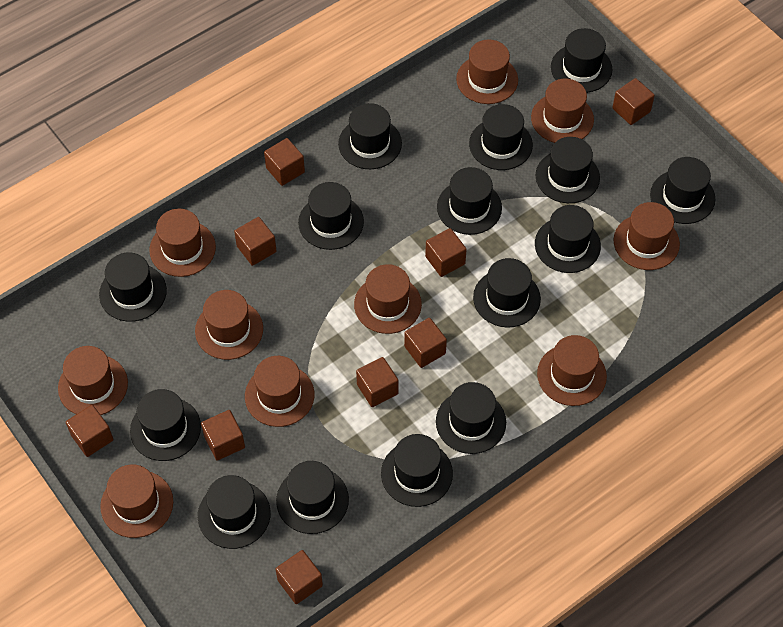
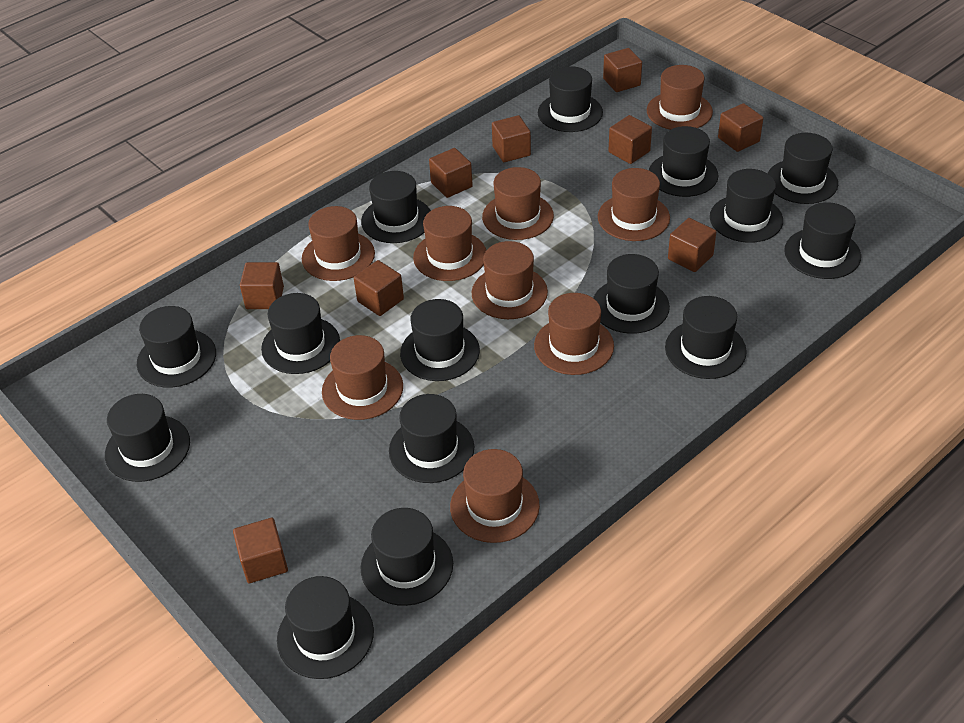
brown hat: 10 -> 9

